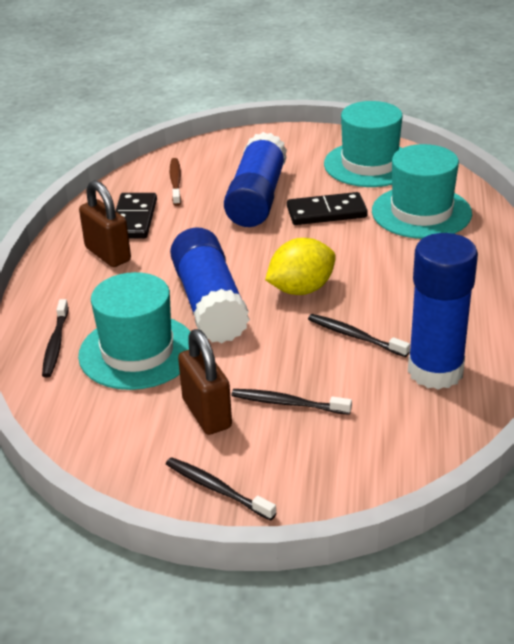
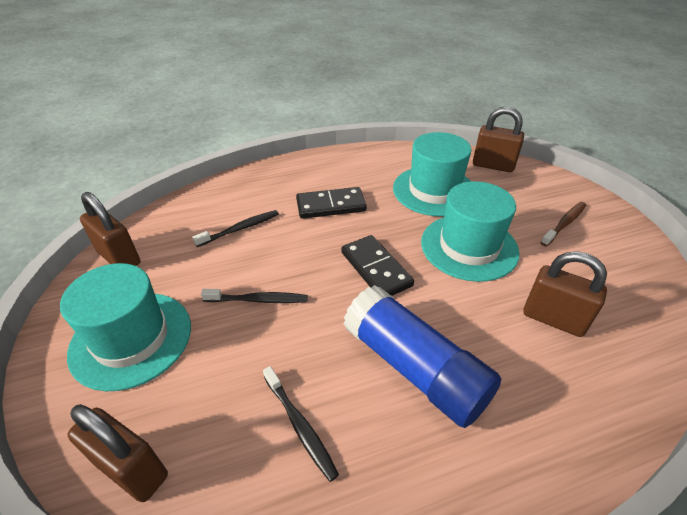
black toothbrush: 4 -> 3
blue glue stick: 3 -> 1
brown padlock: 2 -> 4
yellow lemon: 1 -> 0

